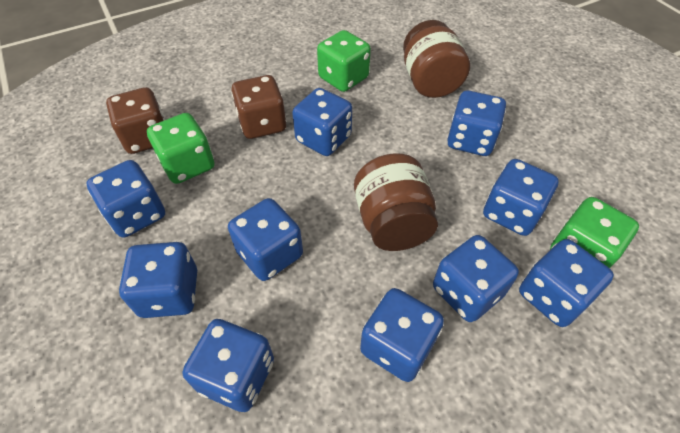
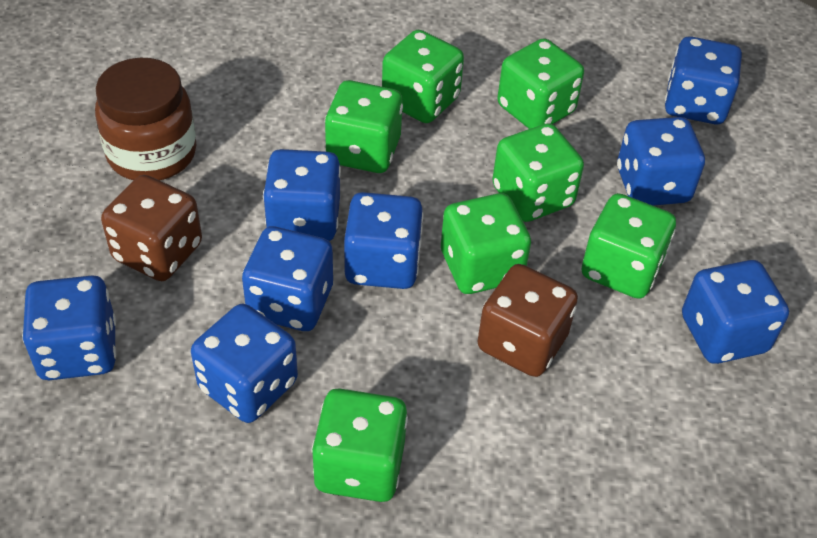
blue dice: 10 -> 8
brown jar: 2 -> 1
green dice: 3 -> 7

